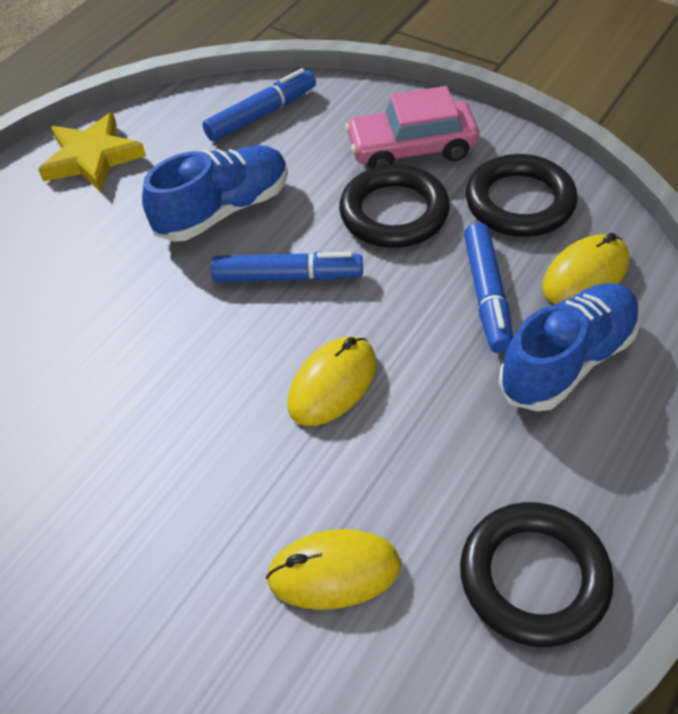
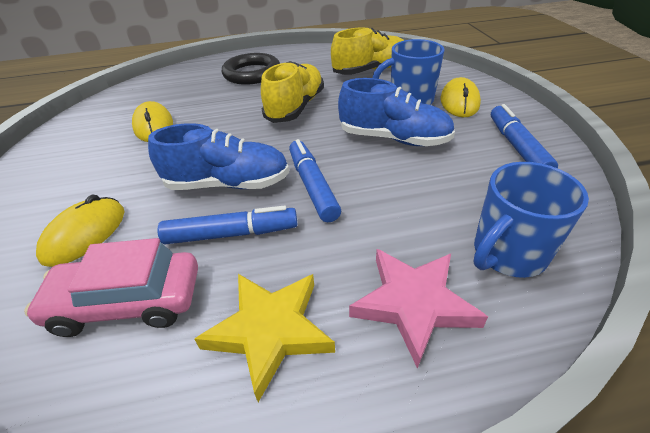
black ring: 3 -> 1
blue mug: 0 -> 2
pink star: 0 -> 1
yellow shoe: 0 -> 2

